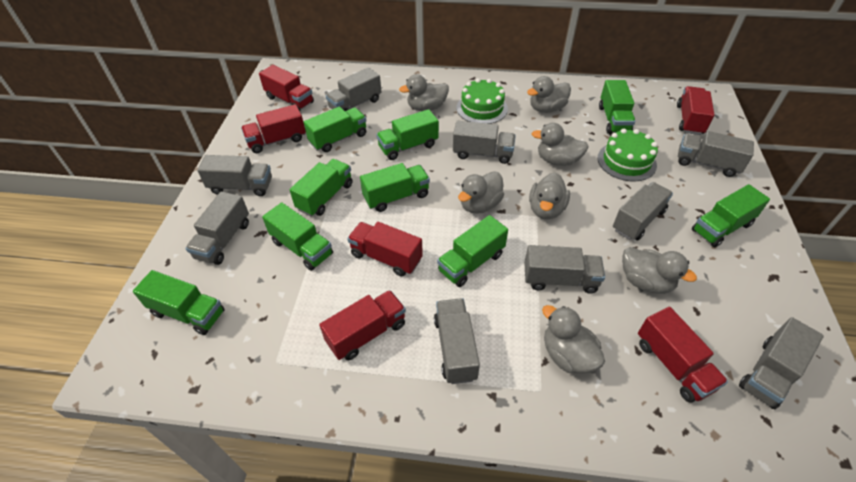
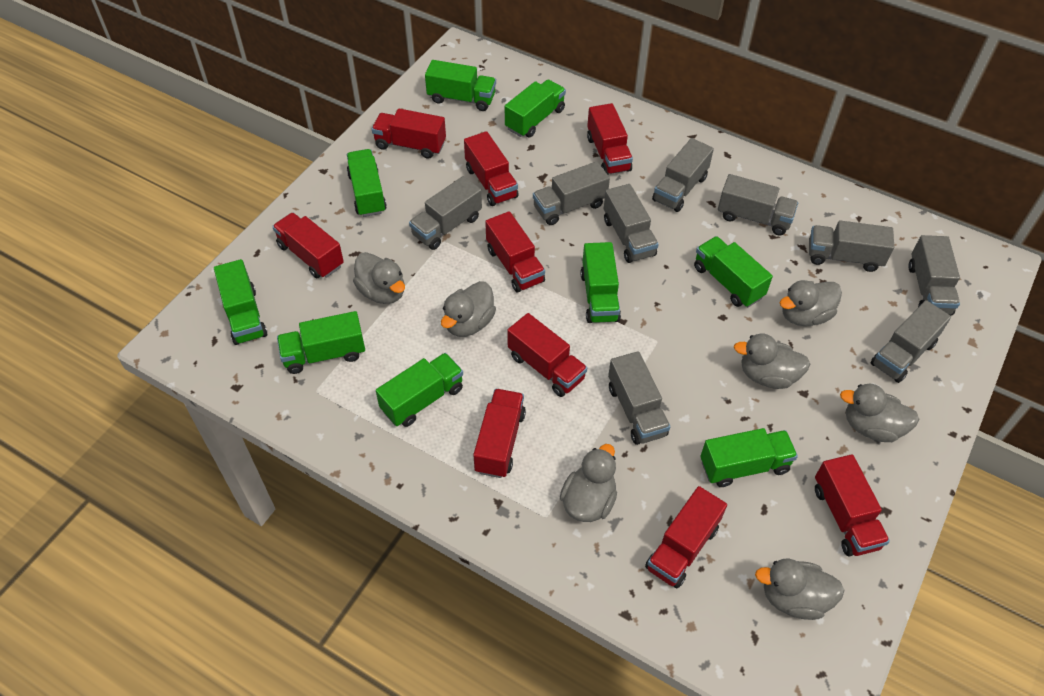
green cake: 2 -> 0
red truck: 6 -> 9

